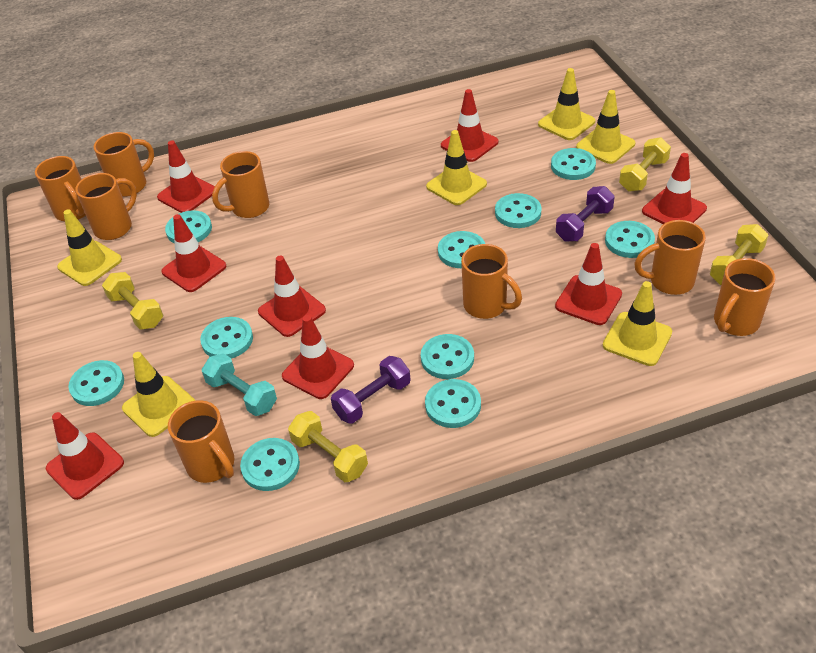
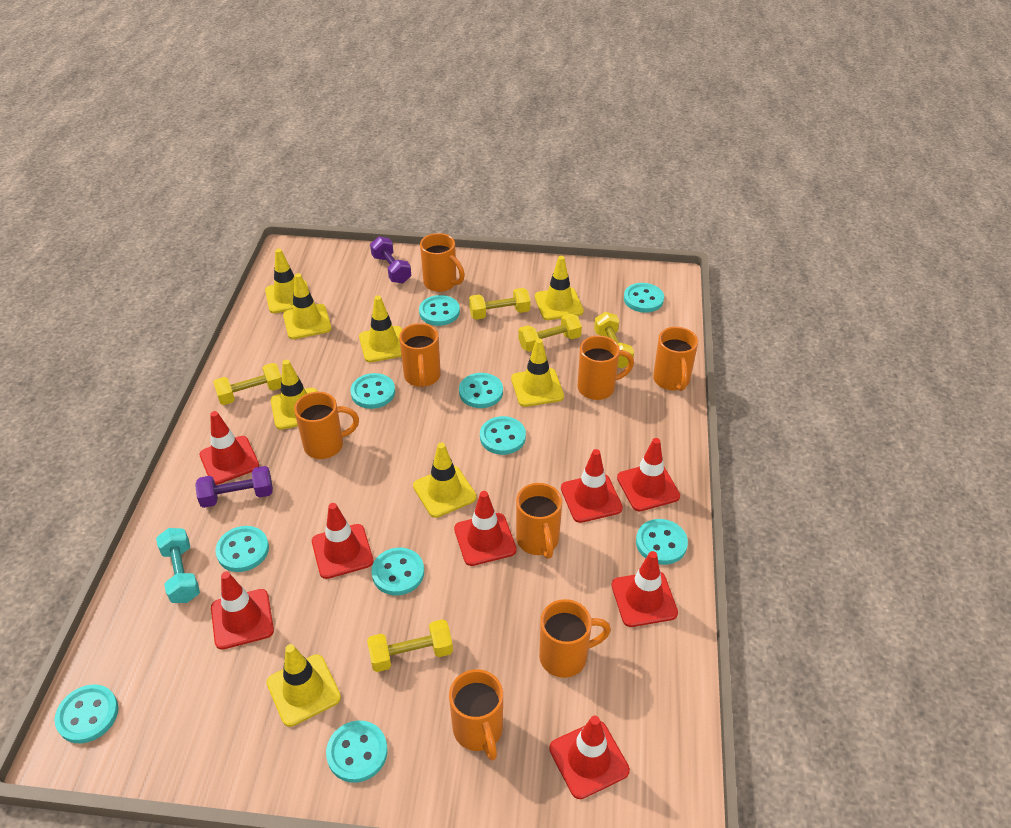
yellow dumbbell: 4 -> 5
yellow traffic cone: 6 -> 8

